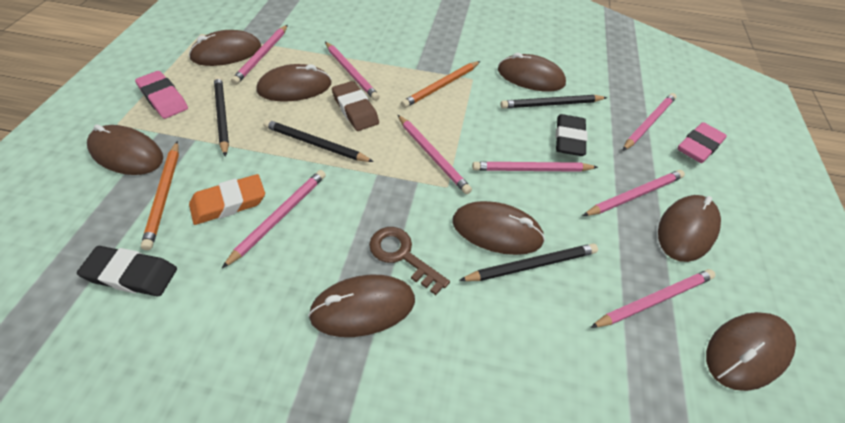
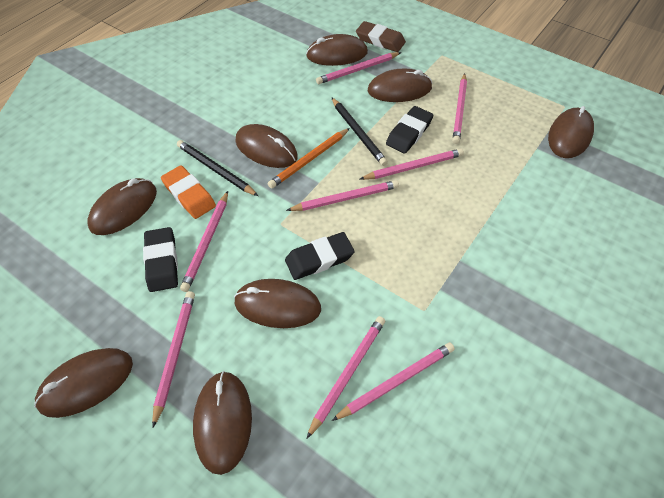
black eraser: 2 -> 3
black pencil: 4 -> 2
brown key: 1 -> 0
orange pencil: 2 -> 1
pink eraser: 2 -> 0

